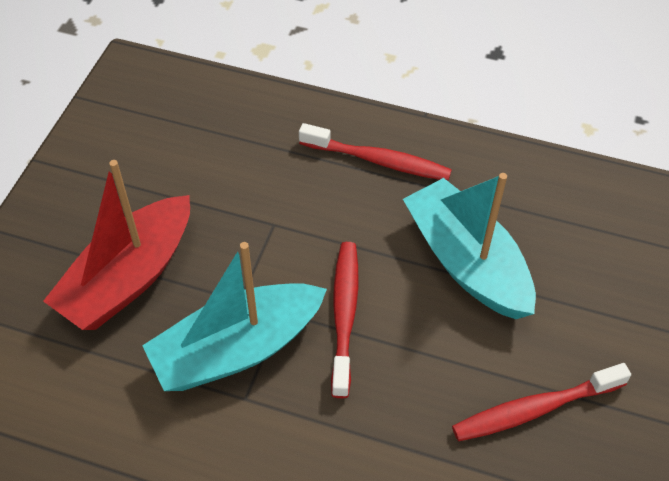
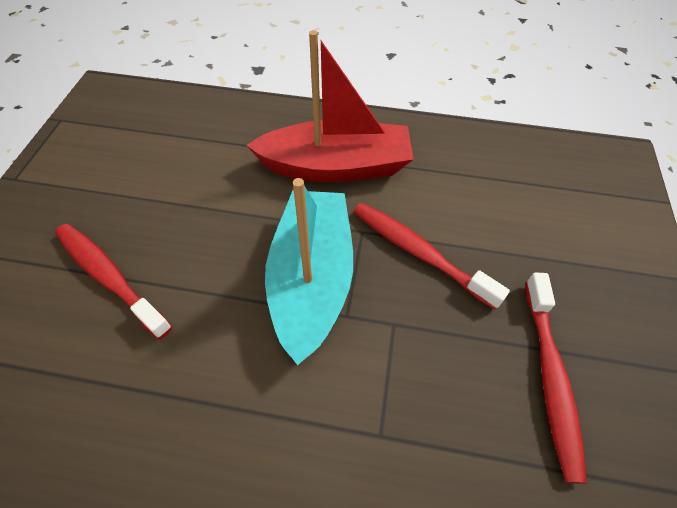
turquoise boat: 2 -> 1

